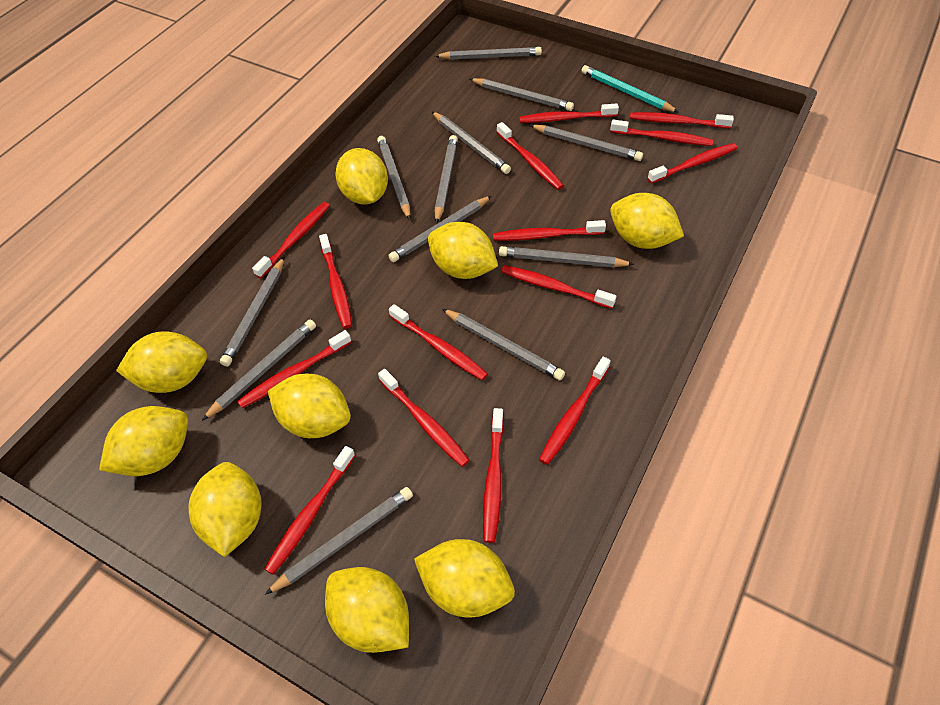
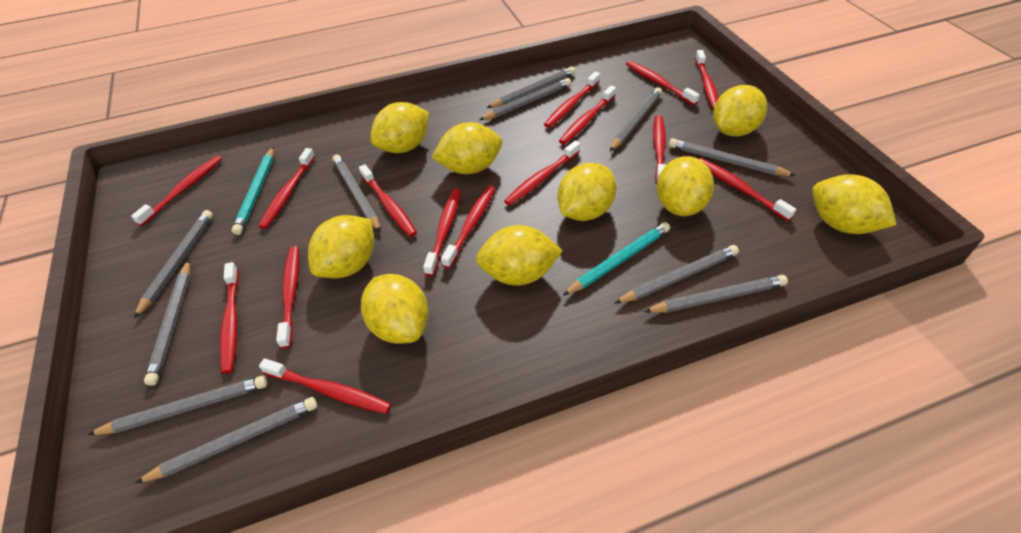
grey pencil: 12 -> 11
turquoise pencil: 1 -> 2

